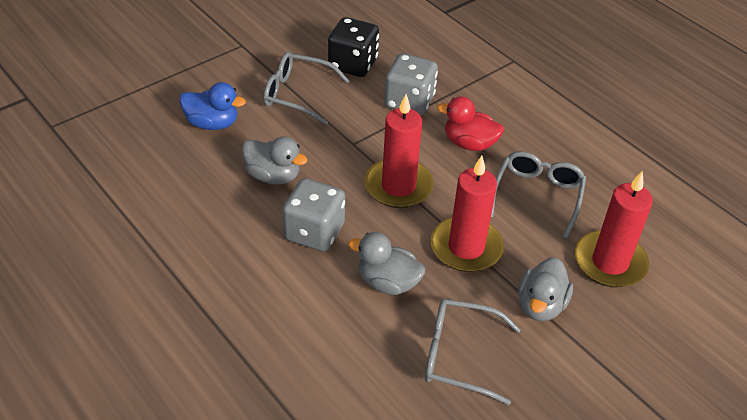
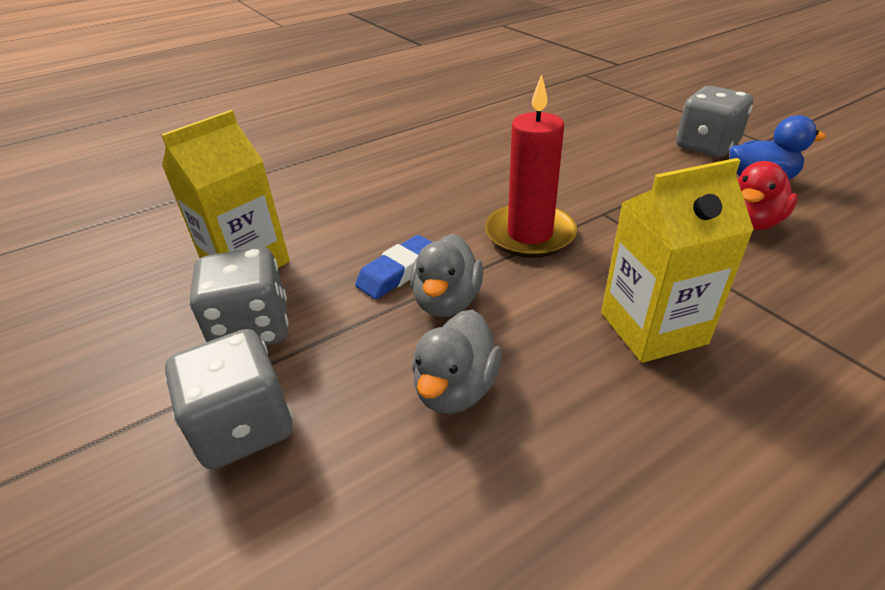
black dice: 1 -> 0
blue eraser: 0 -> 1
grey dice: 2 -> 3
grey duck: 3 -> 2
grey glasses: 3 -> 0
red candle: 3 -> 1
yellow carton: 0 -> 2

